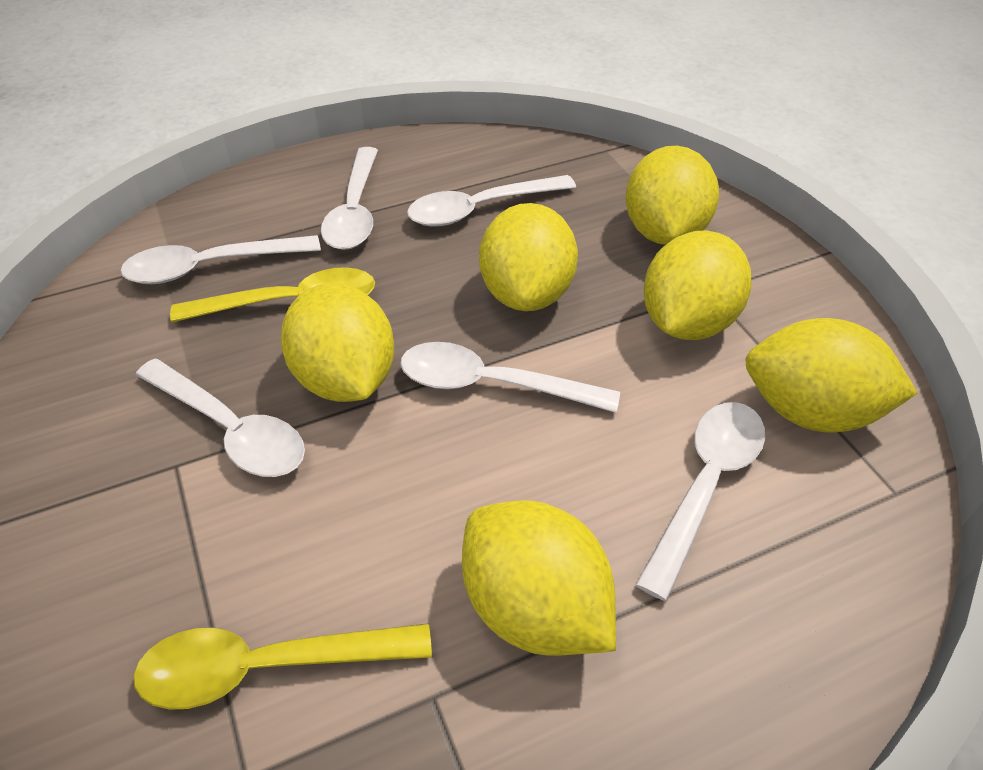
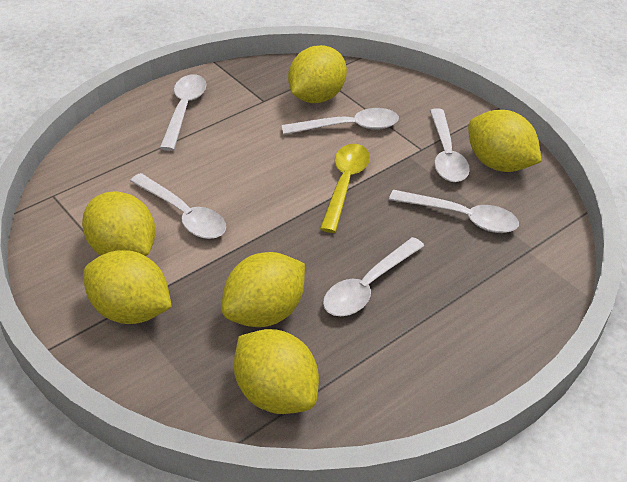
yellow spoon: 2 -> 1

